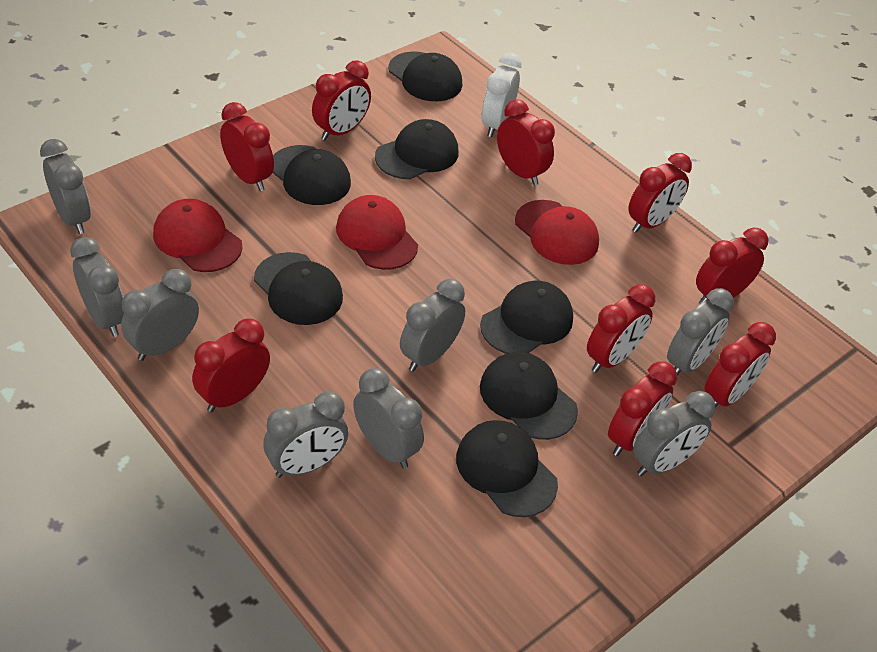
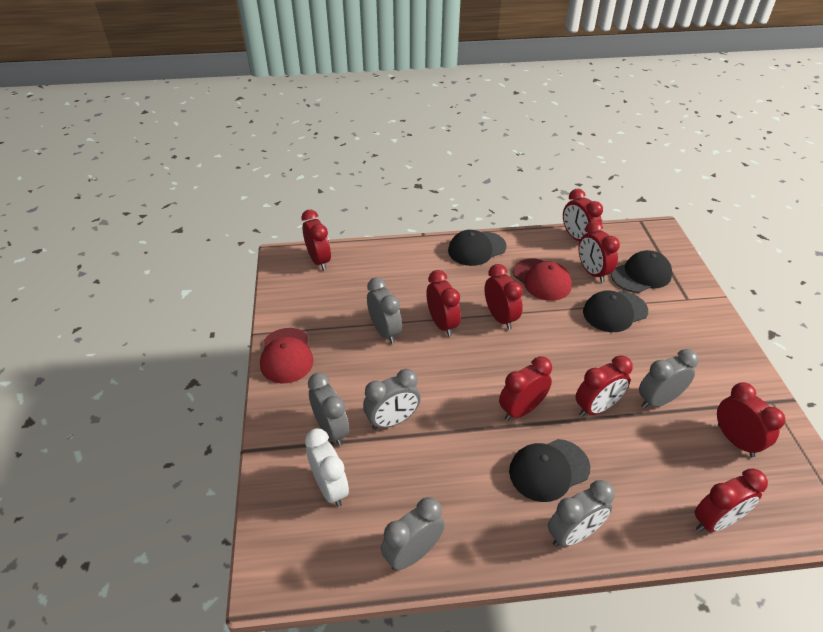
black cap: 7 -> 4
grey clock: 8 -> 6
red cap: 3 -> 2

